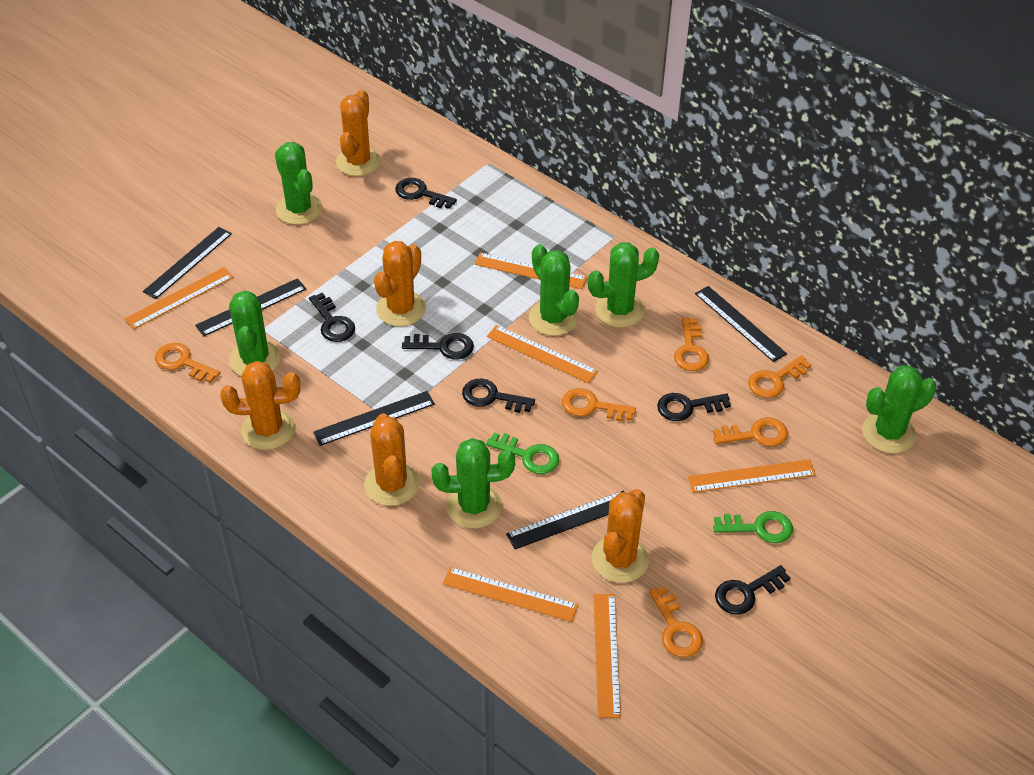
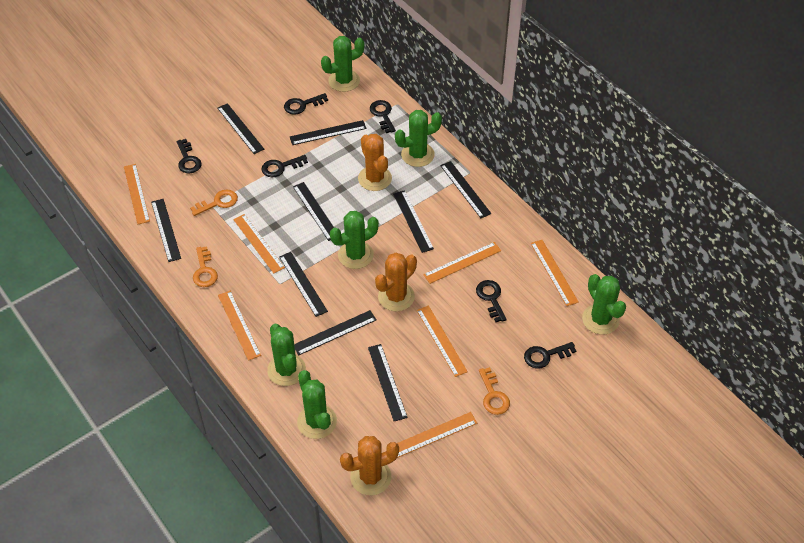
black ruler: 5 -> 9
green key: 2 -> 0
orange cactus: 5 -> 3
orange key: 6 -> 3
orange ruler: 6 -> 7

